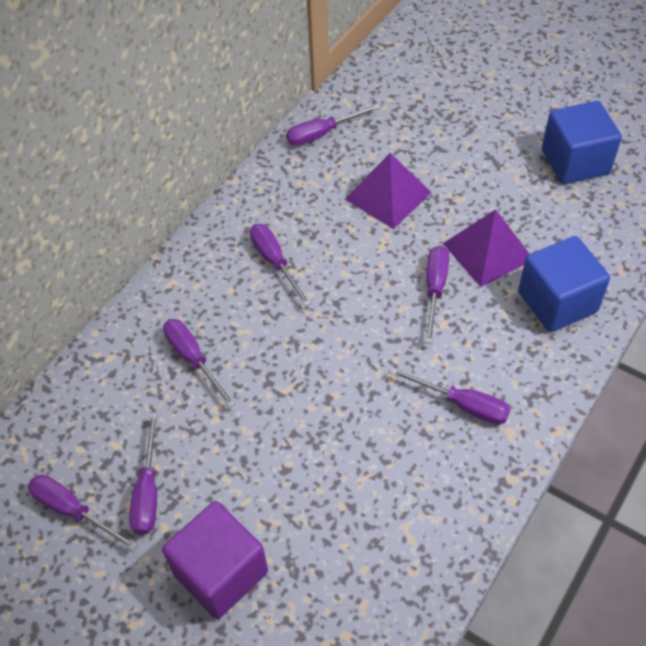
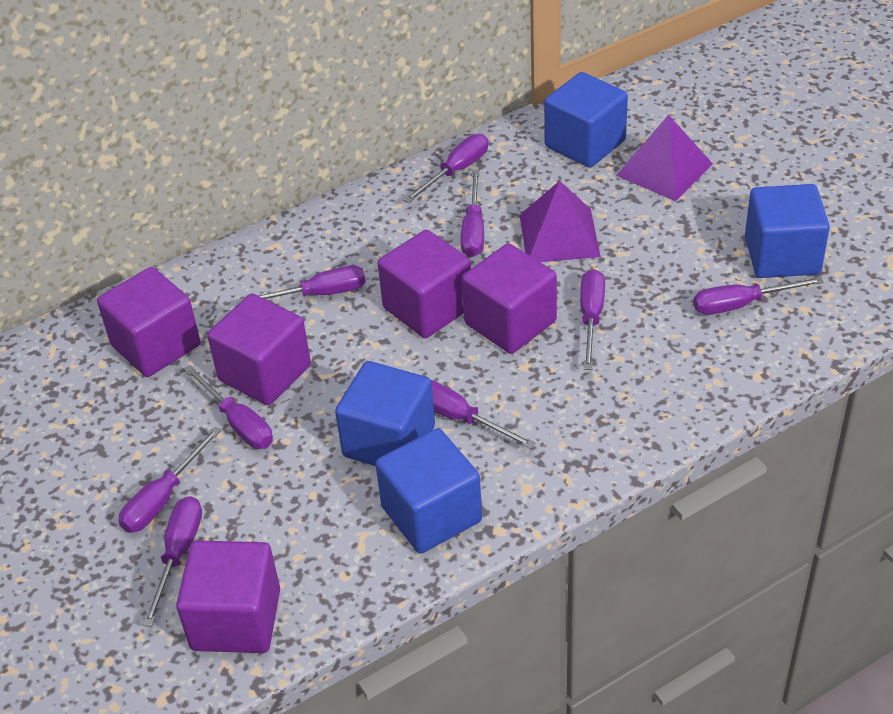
blue cube: 2 -> 4
purple cube: 1 -> 5
purple screwdriver: 7 -> 9

